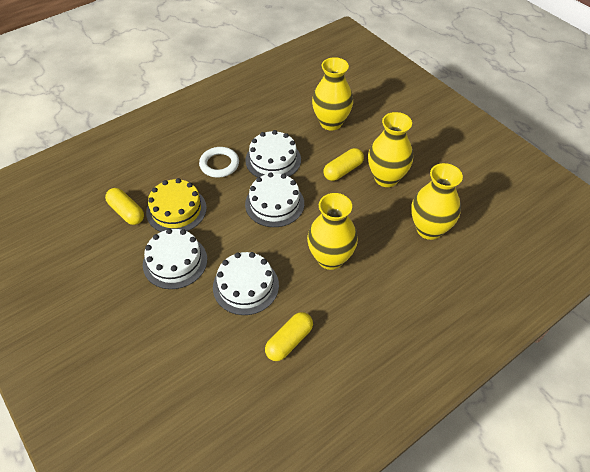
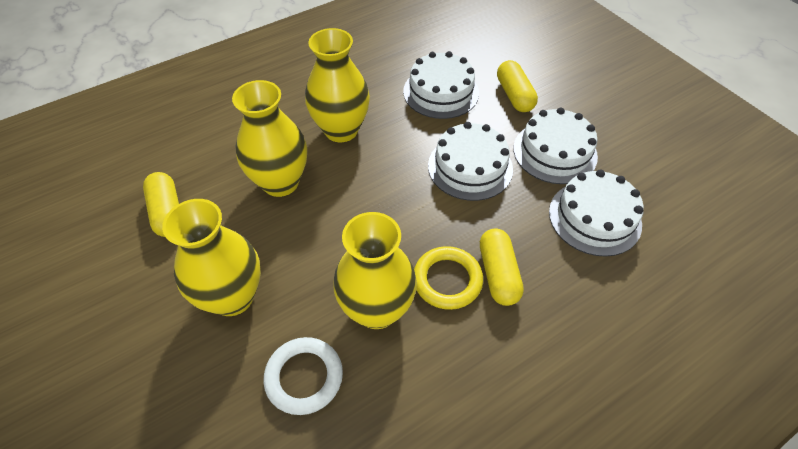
yellow cake: 1 -> 0
yellow ring: 0 -> 1

